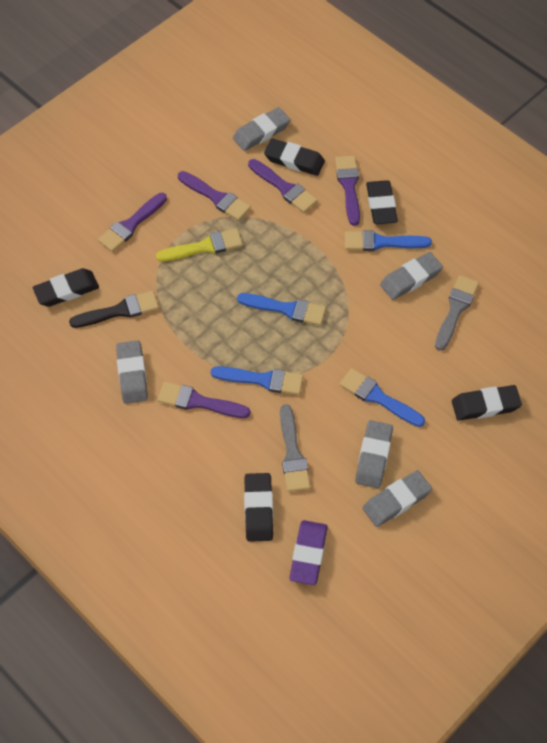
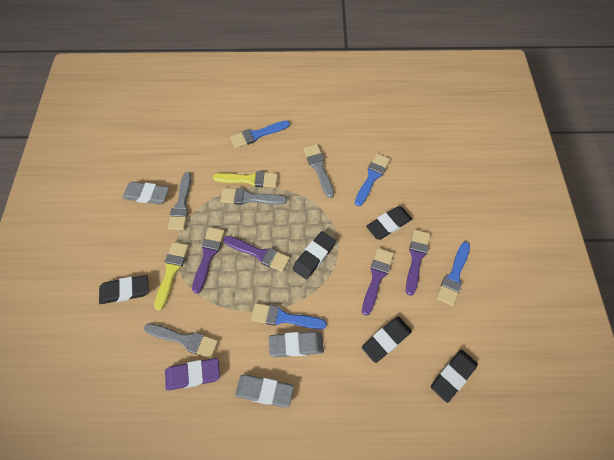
black brush: 1 -> 0
grey brush: 2 -> 4
grey eraser: 5 -> 3
purple brush: 5 -> 4
yellow brush: 1 -> 2

